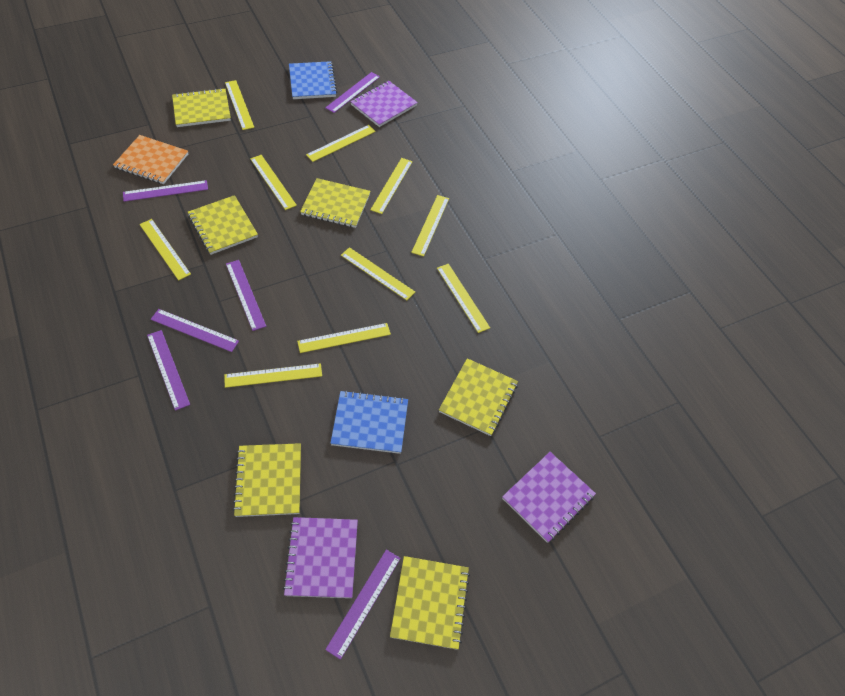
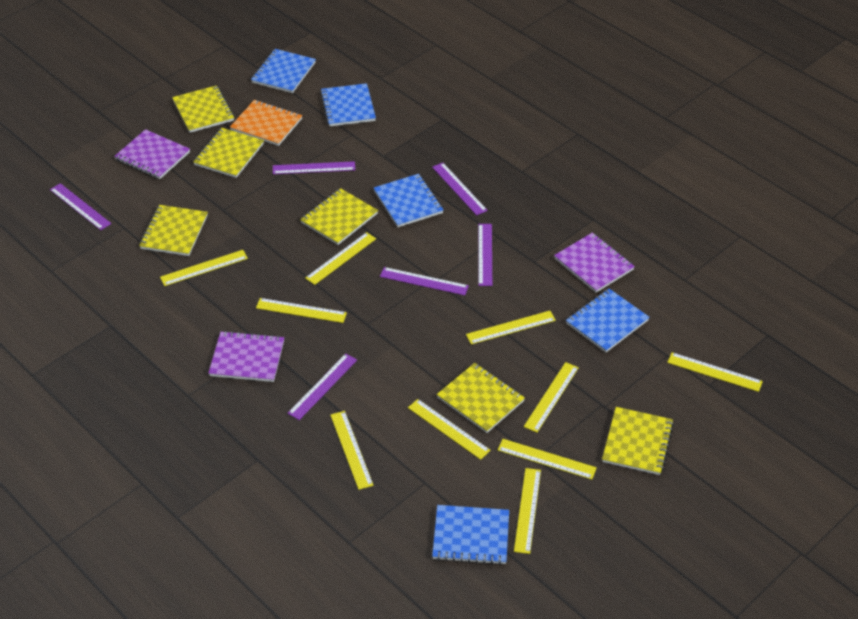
blue notebook: 2 -> 5

